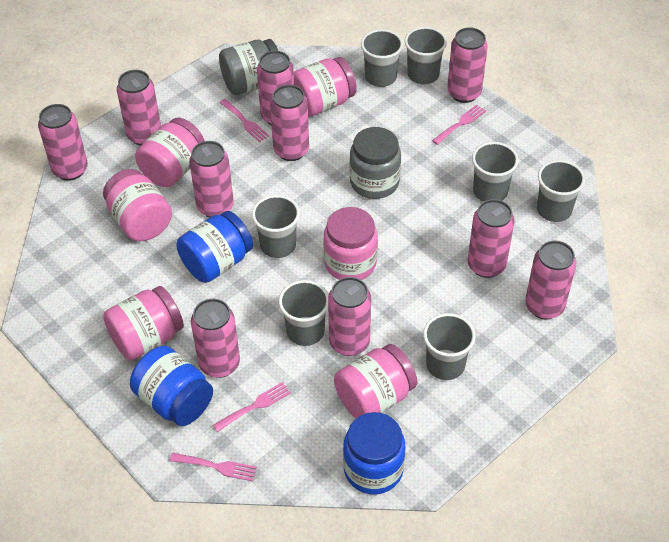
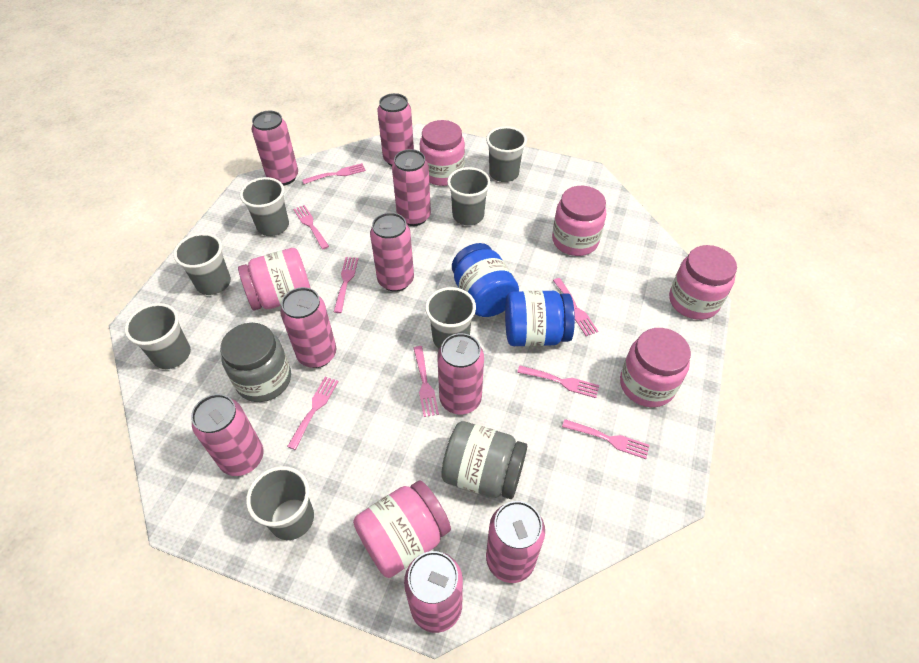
blue jar: 3 -> 2
pink can: 10 -> 9
pink fork: 4 -> 8

